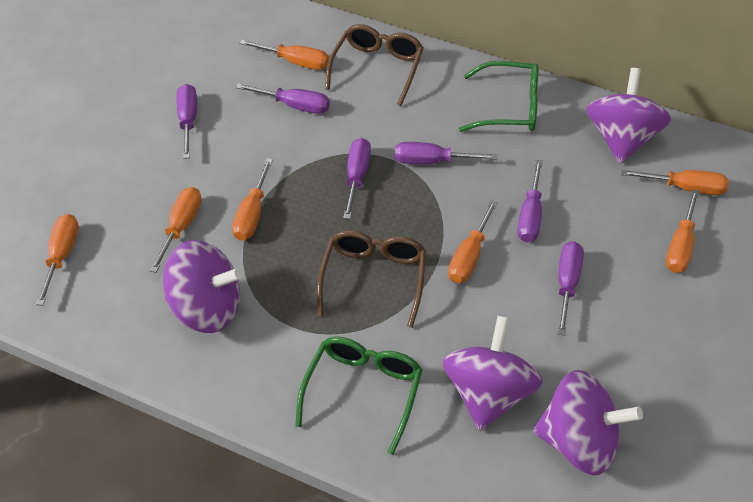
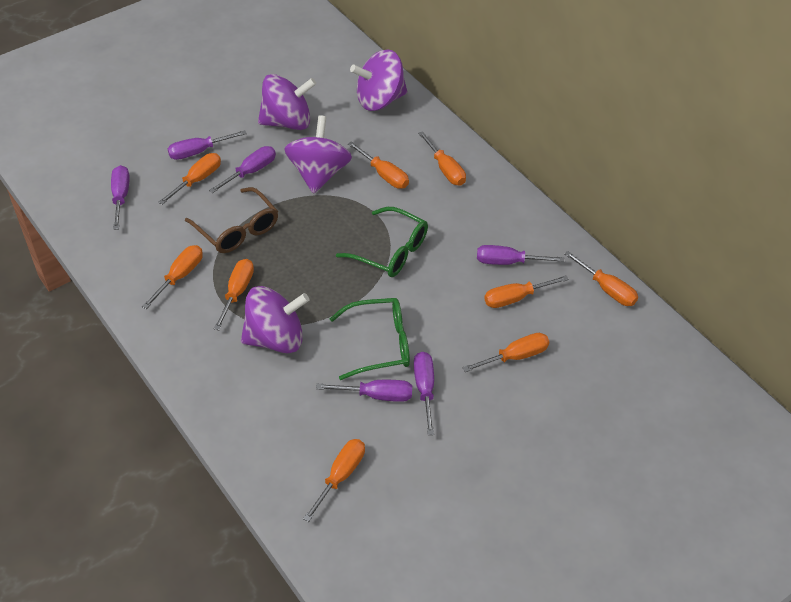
brown glasses: 2 -> 1
orange screwdriver: 7 -> 9

